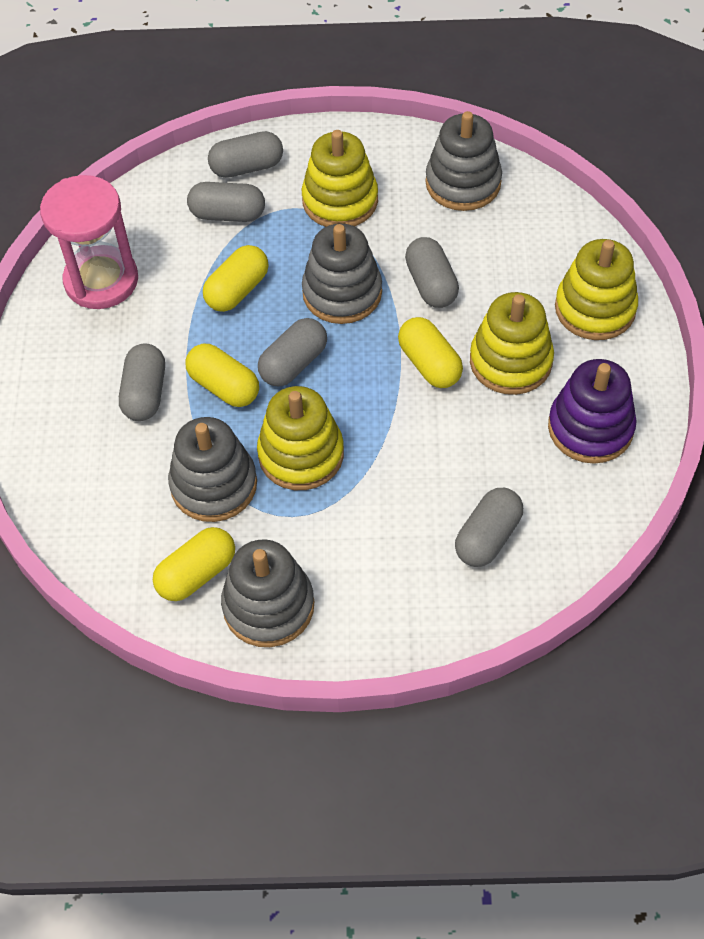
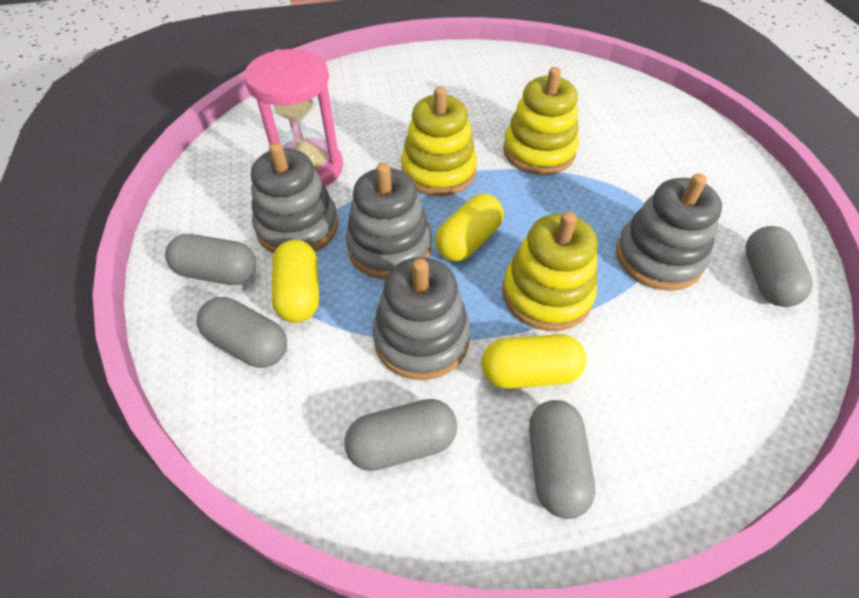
grey capsule: 6 -> 5
purple stacking toy: 1 -> 0
yellow capsule: 4 -> 3
yellow stacking toy: 4 -> 3

